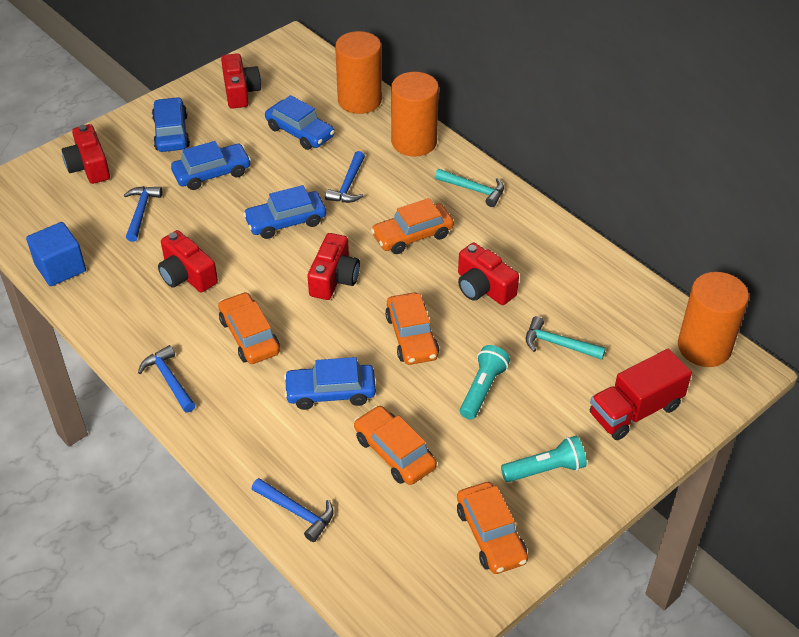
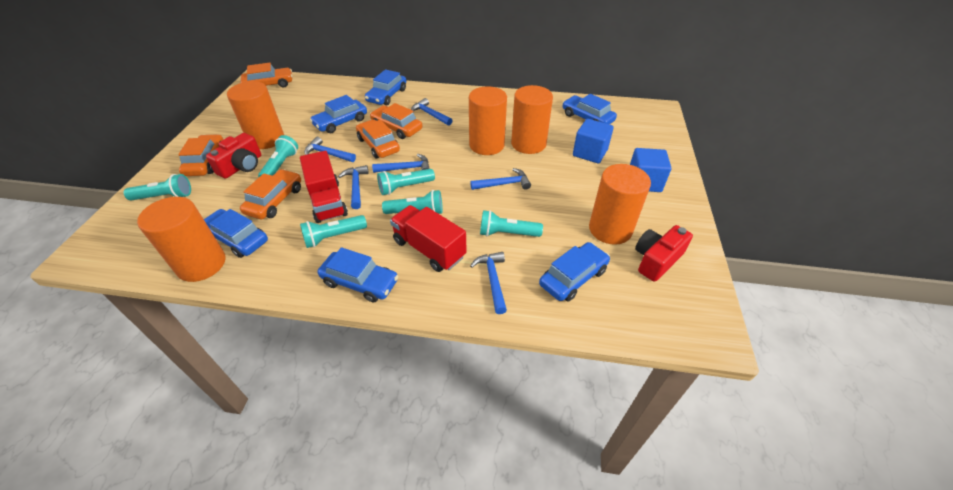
blue car: 5 -> 6
blue cube: 1 -> 2
blue hammer: 4 -> 6
orange cylinder: 3 -> 5
red camera: 5 -> 2
red truck: 1 -> 2
turquoise flashlight: 2 -> 6
turquoise hammer: 2 -> 0

